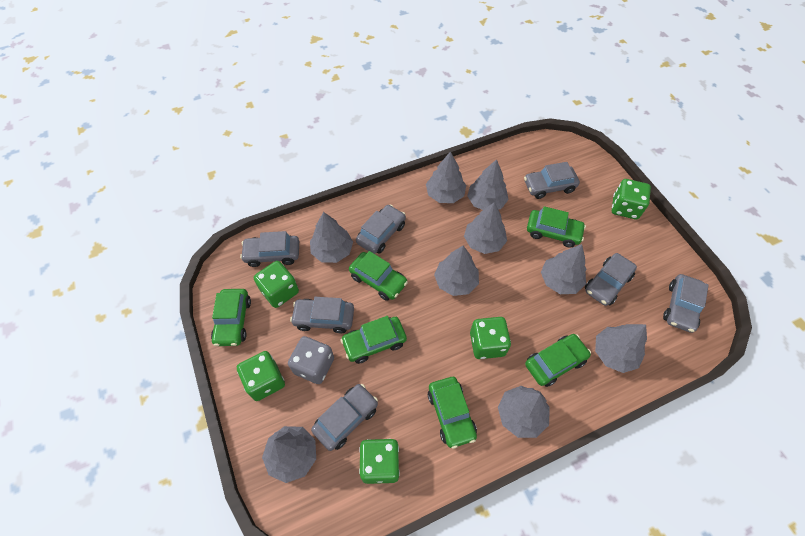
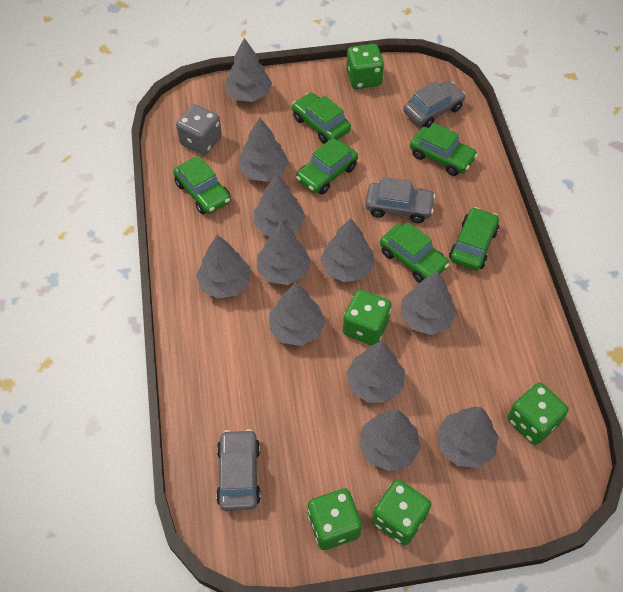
grey car: 7 -> 3
grey tree: 9 -> 11

